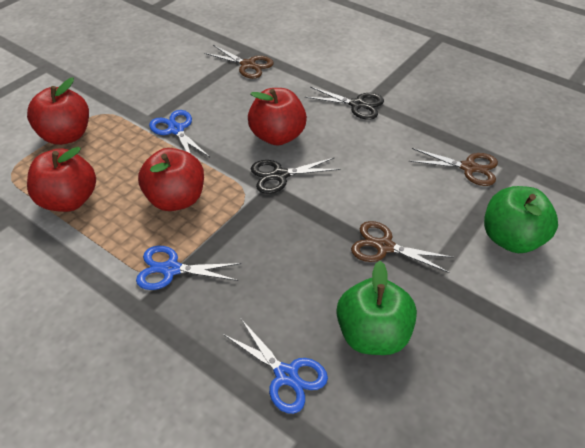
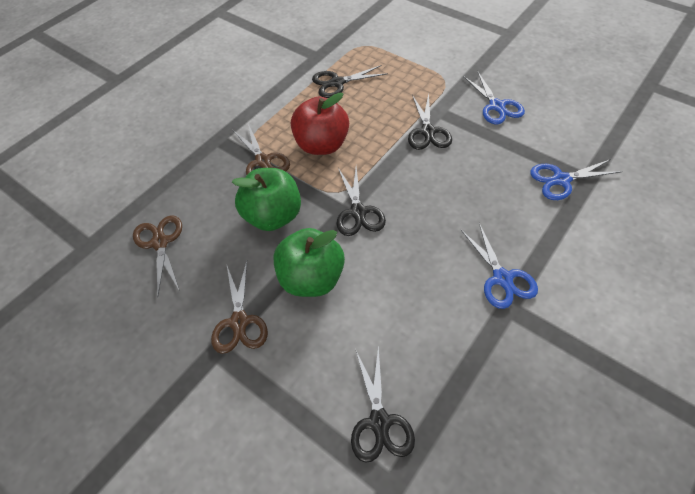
black scissors: 2 -> 4
red apple: 4 -> 1

